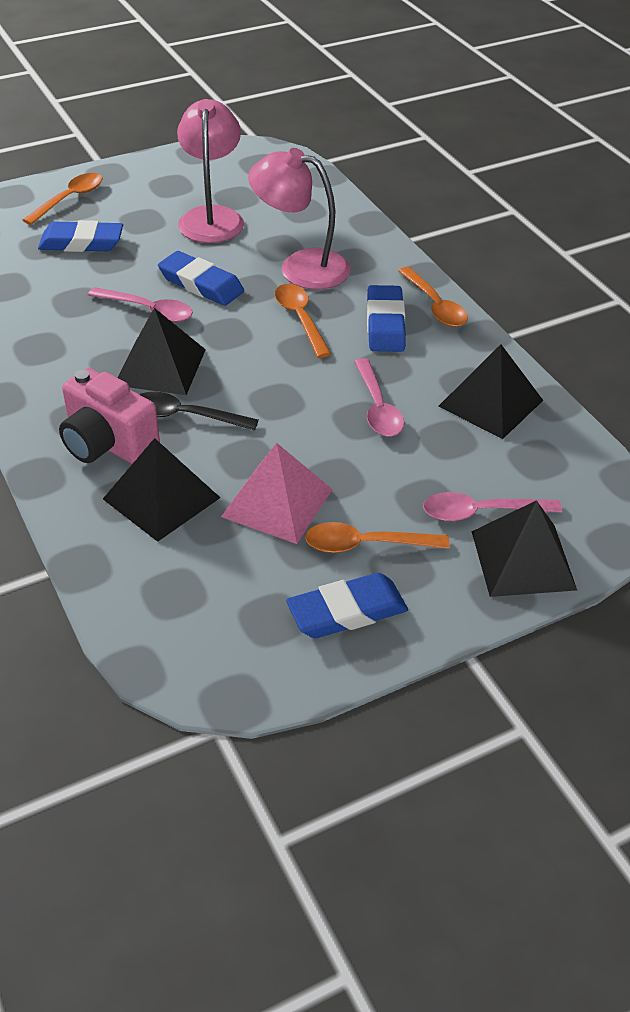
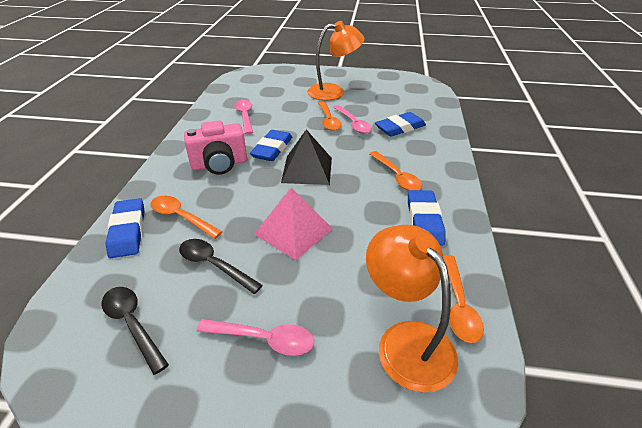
black pyramid: 4 -> 1
black spoon: 1 -> 2
orange lamp: 0 -> 2
pink lamp: 2 -> 0

